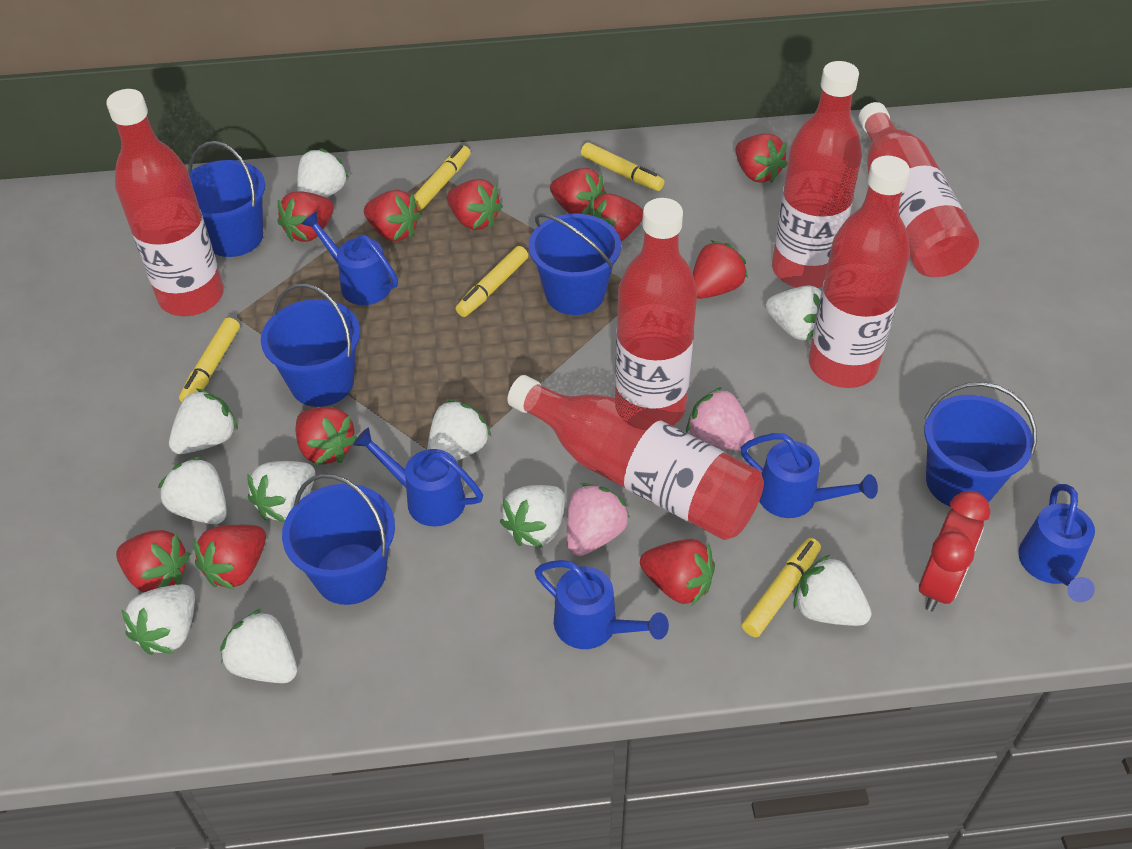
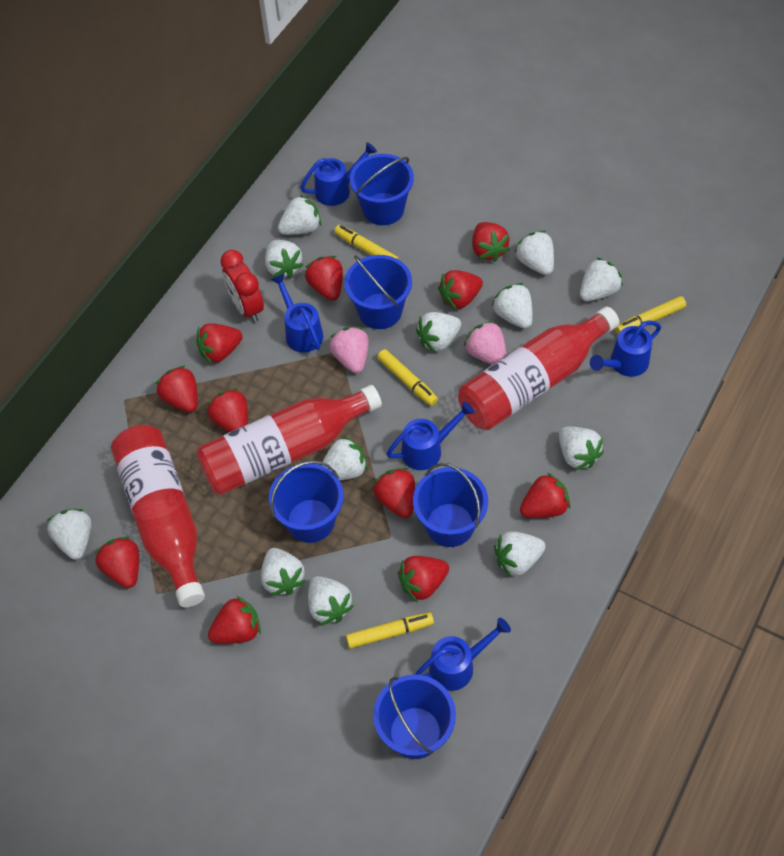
red bottle: 6 -> 3
white strawberry: 10 -> 12
yellow marker: 5 -> 4

